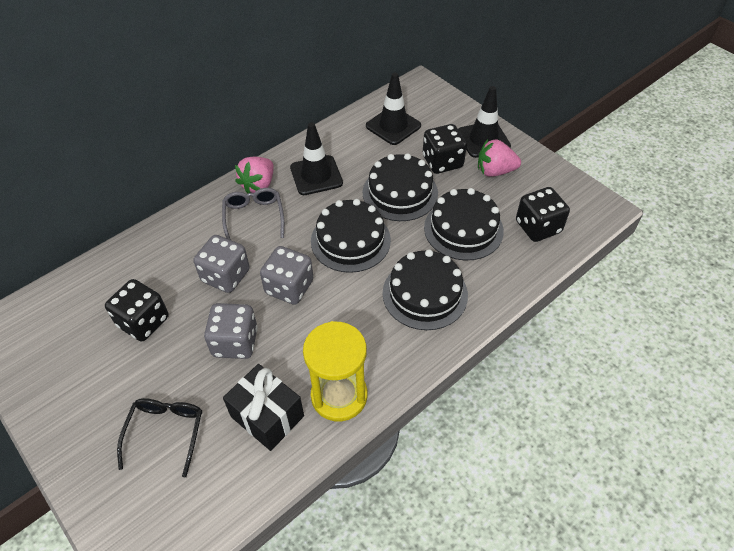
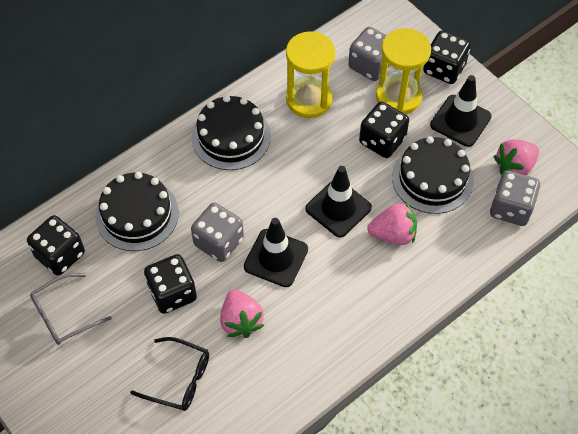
black cake: 4 -> 3
black dice: 3 -> 4
black gift: 1 -> 0
pink strawberry: 2 -> 3
yellow hourglass: 1 -> 2

